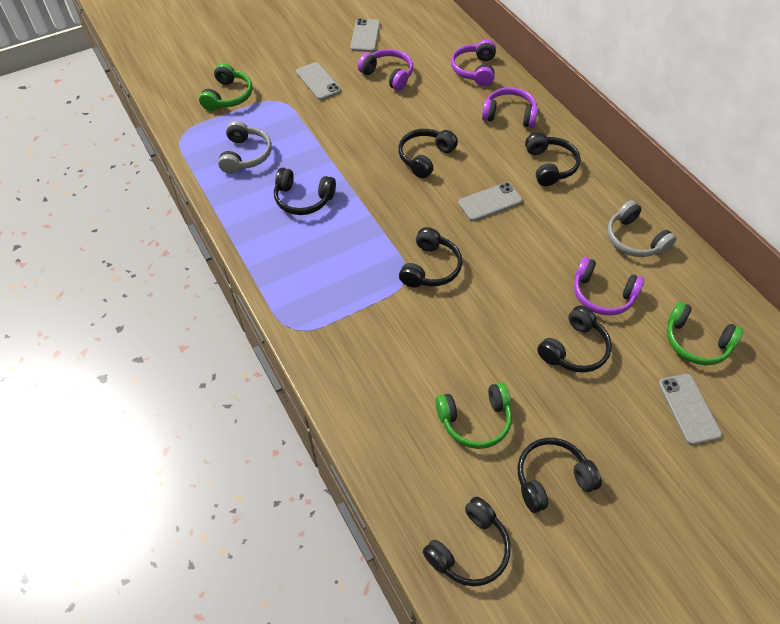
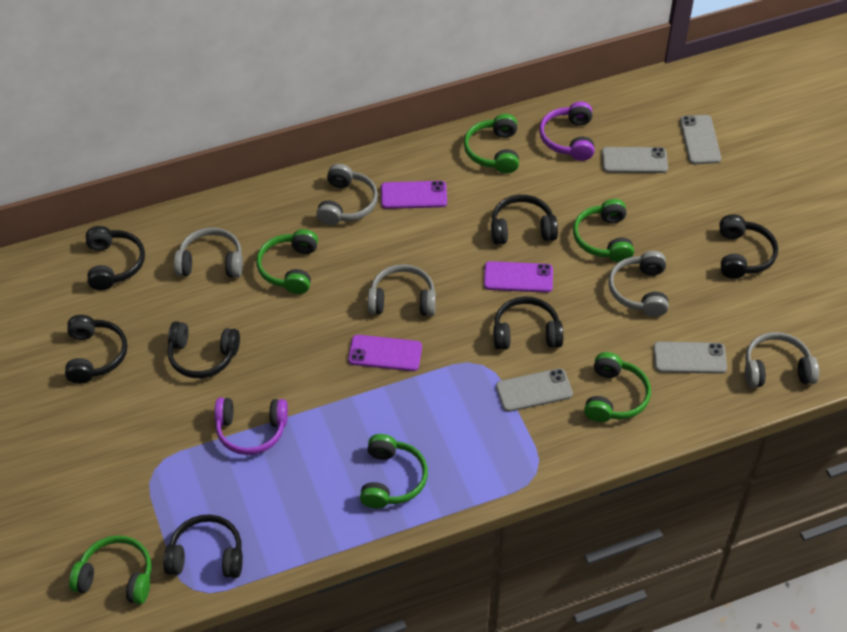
green headphones: 3 -> 6
grey headphones: 2 -> 5
purple headphones: 4 -> 2
purple phone: 0 -> 3

